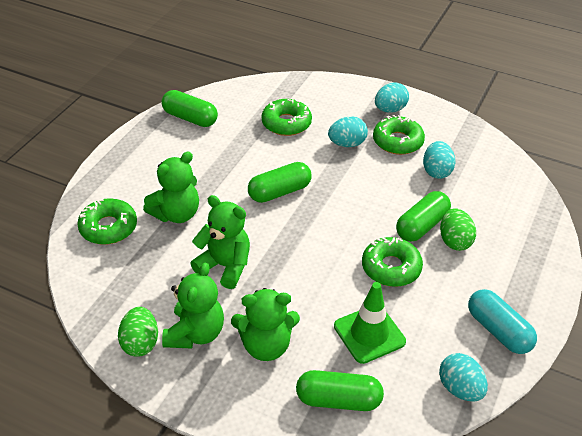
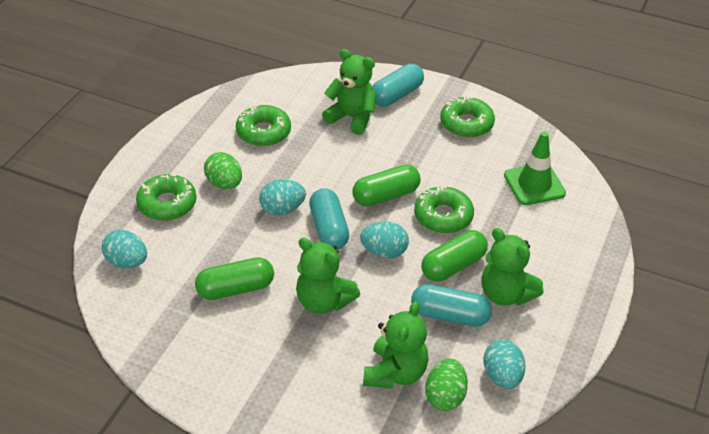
green capsule: 4 -> 3
turquoise capsule: 1 -> 3

